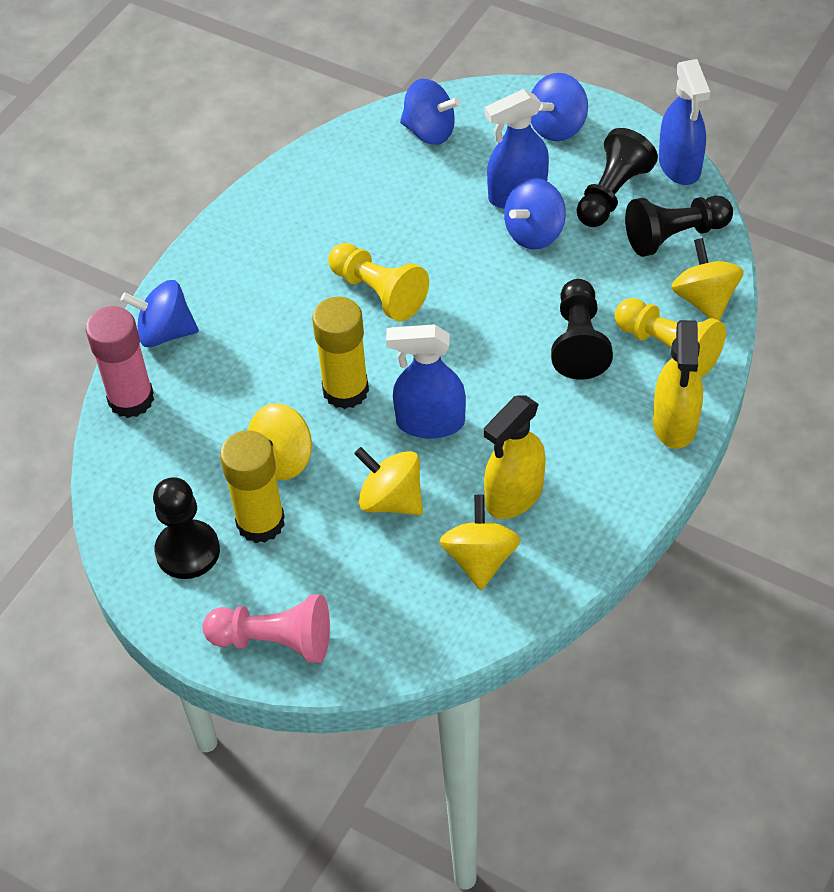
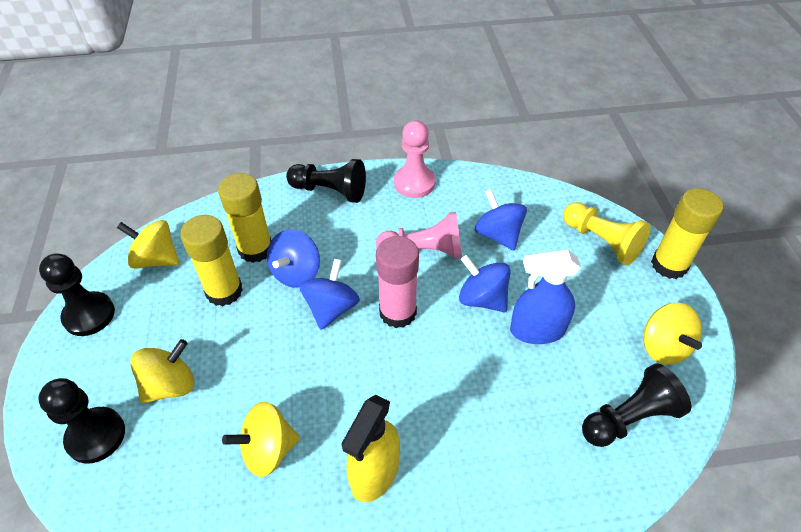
blue spray bottle: 3 -> 1
pink pawn: 1 -> 2
yellow glue stick: 2 -> 3
yellow pawn: 2 -> 1
yellow spray bottle: 2 -> 1

